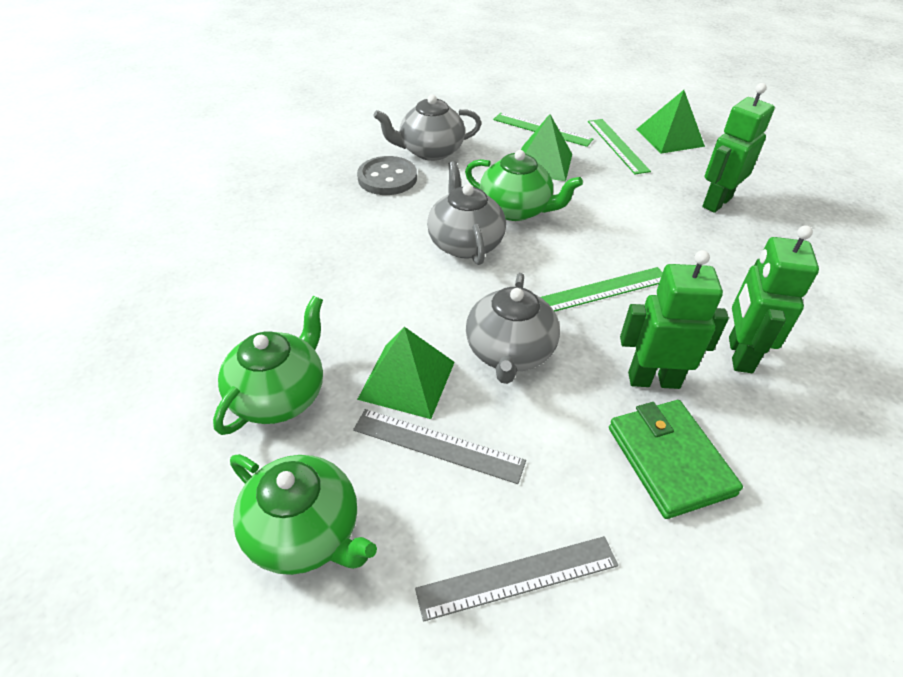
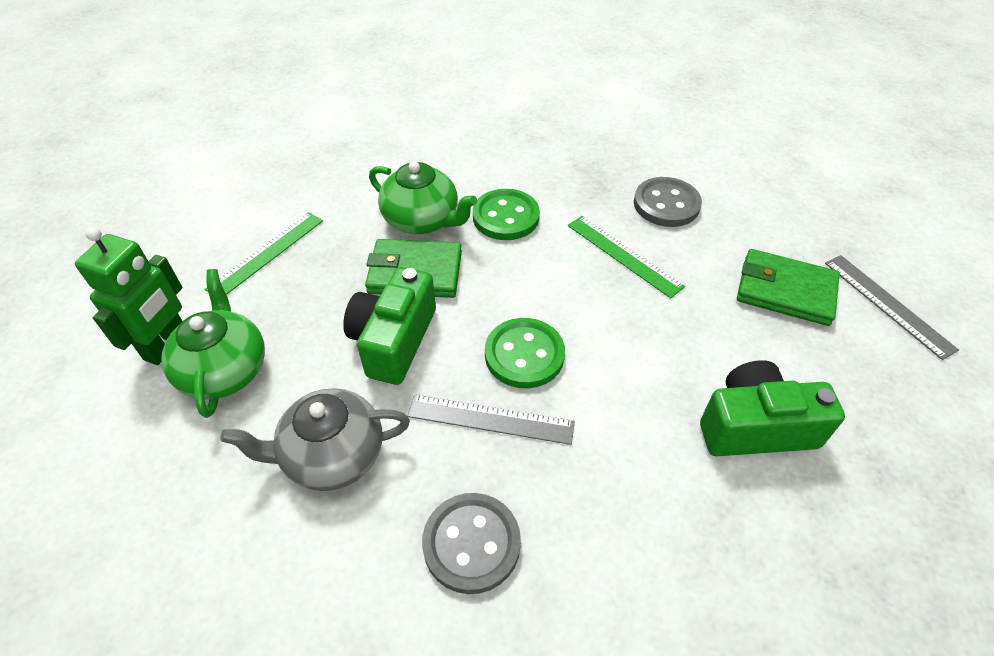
green button: 0 -> 2
green camera: 0 -> 2
green pyramid: 3 -> 0
green robot: 3 -> 1
green ruler: 3 -> 2
green teapot: 3 -> 2
green wallet: 1 -> 2
grey button: 1 -> 2
grey teapot: 3 -> 1

